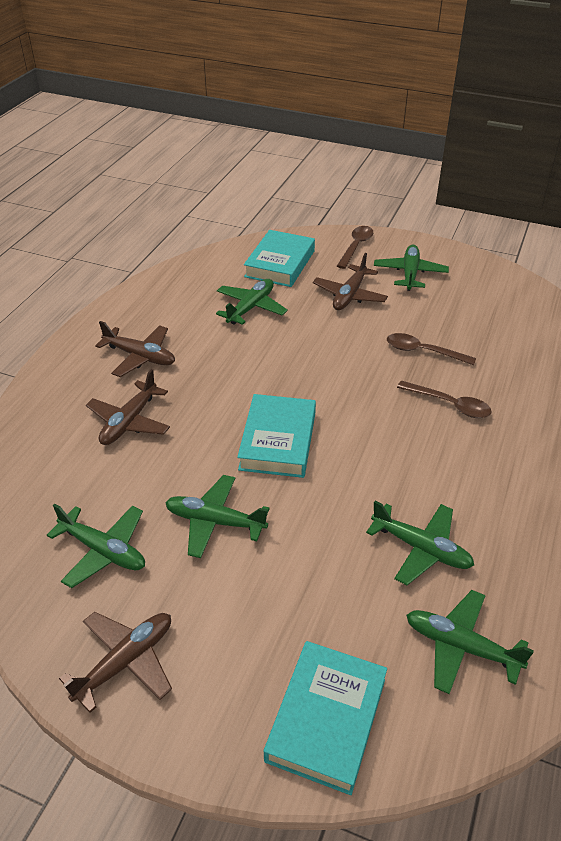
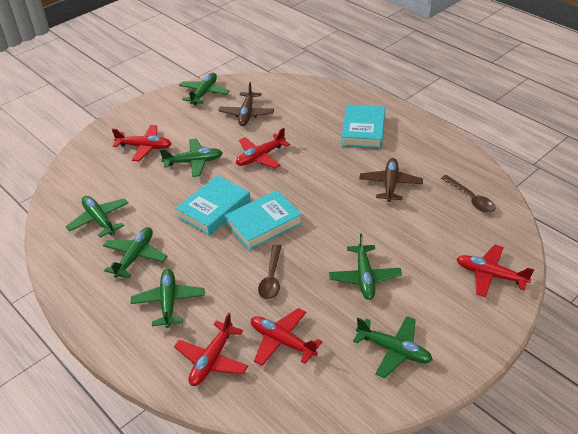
brown plane: 4 -> 2
brown spoon: 3 -> 2
green plane: 6 -> 7
red plane: 0 -> 5

